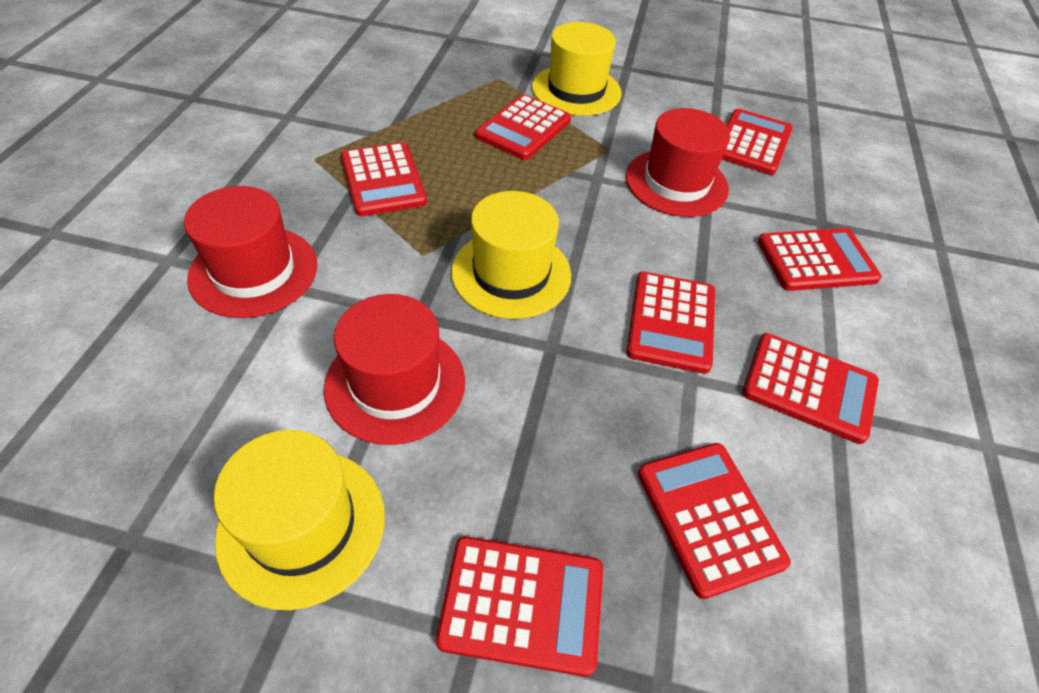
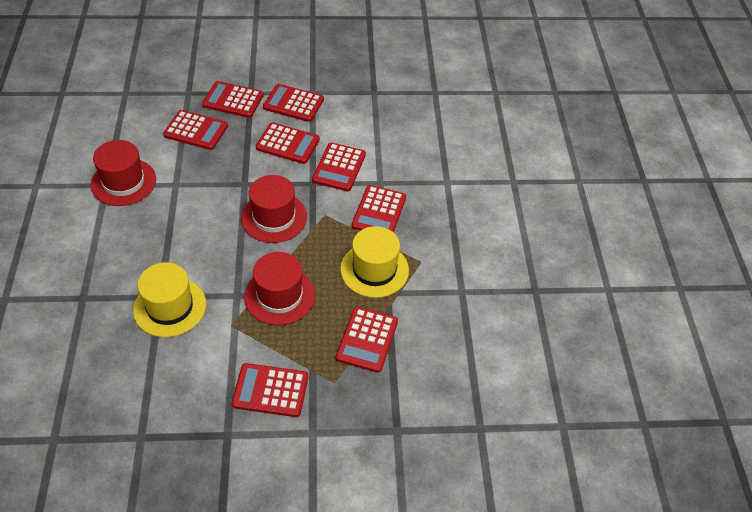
yellow hat: 3 -> 2

